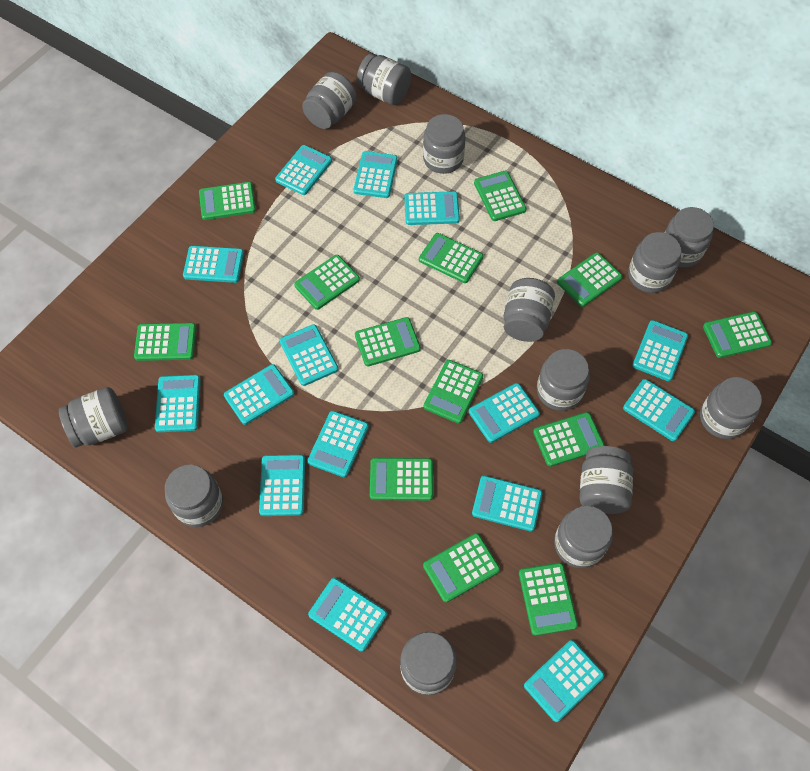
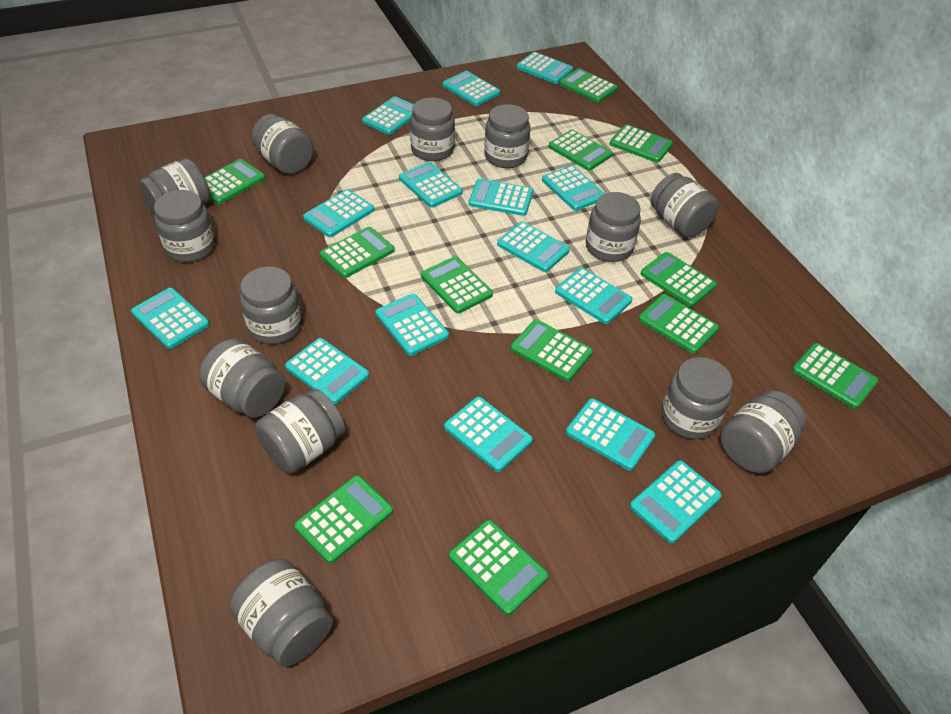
green calculator: 13 -> 12

